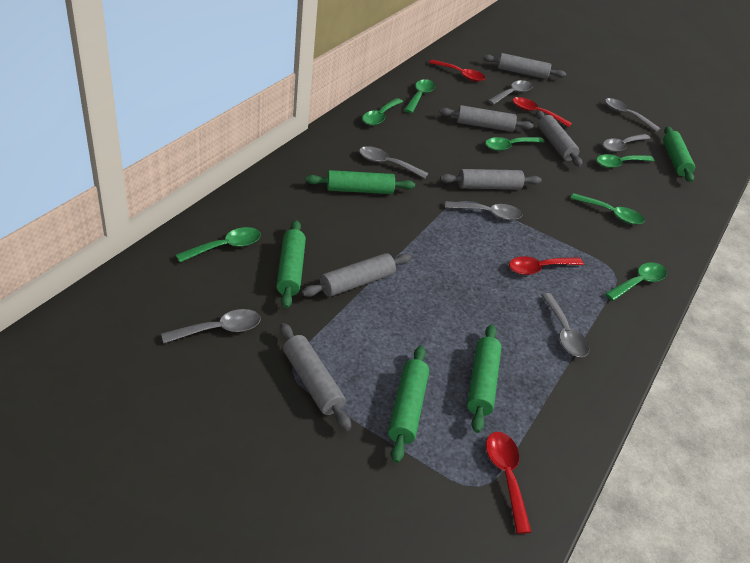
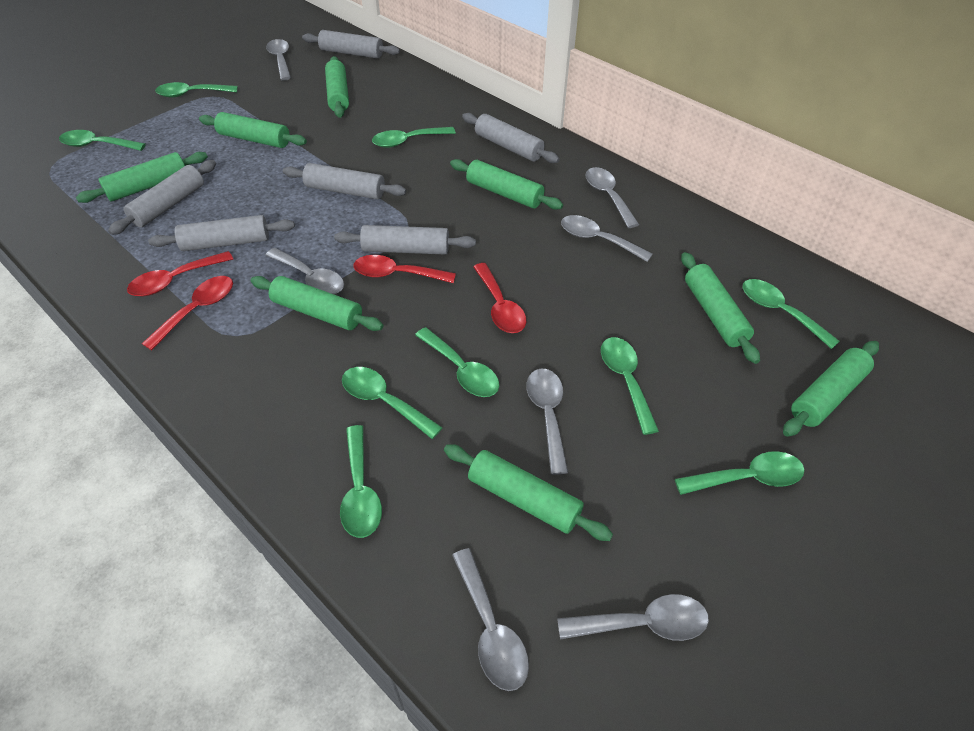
green rolling pin: 5 -> 8
green spoon: 7 -> 9

